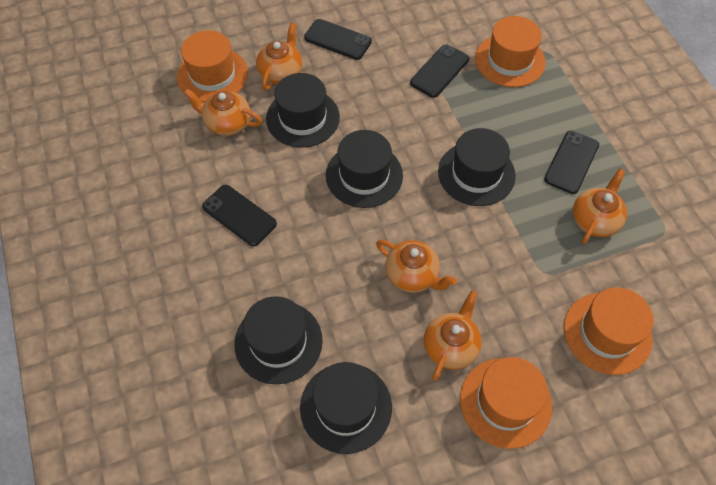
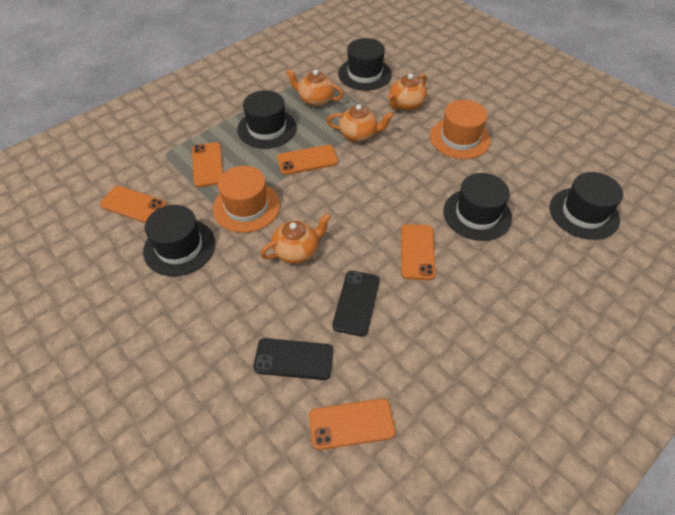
black phone: 4 -> 2
orange hat: 4 -> 2
orange phone: 0 -> 5
orange teapot: 5 -> 4

